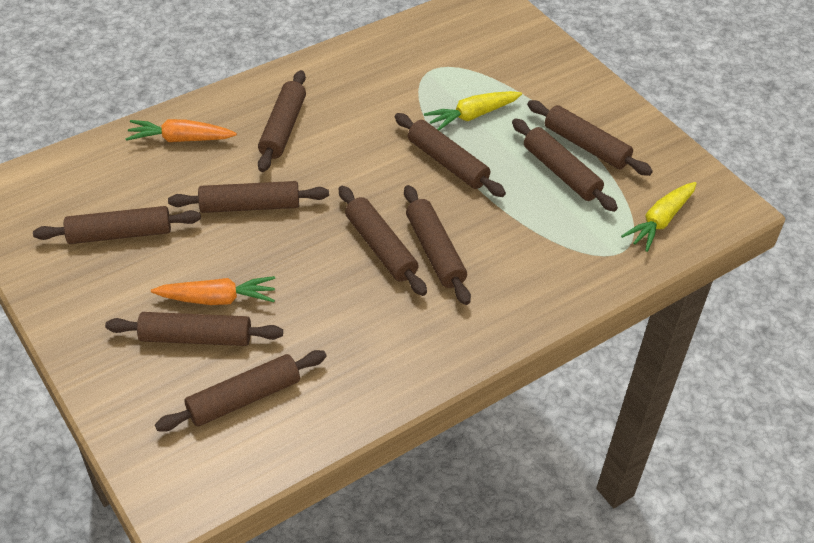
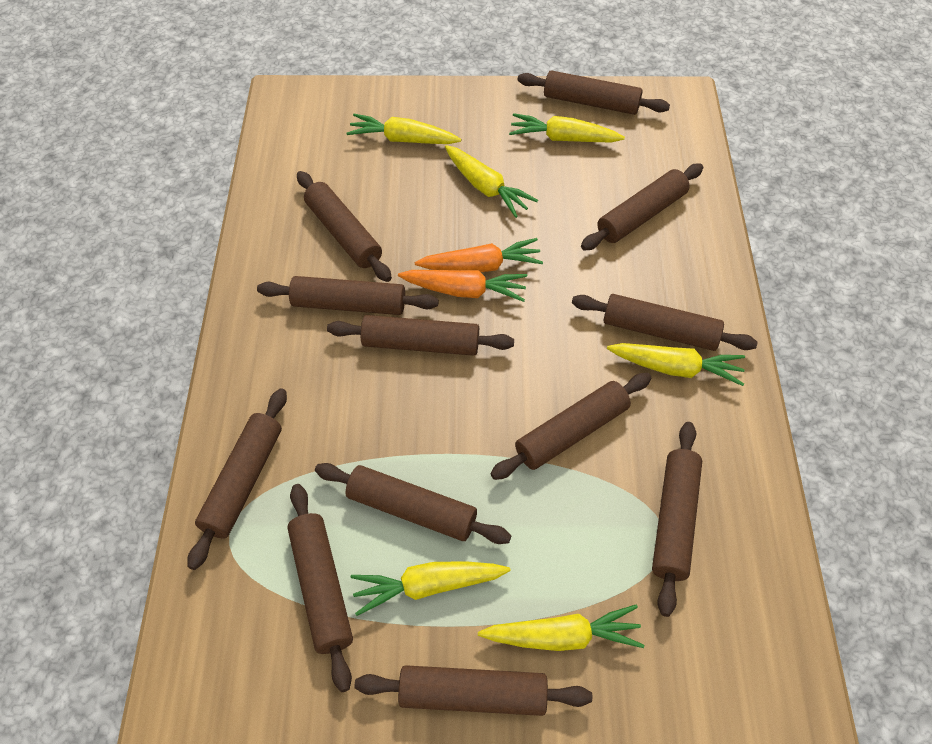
brown rolling pin: 10 -> 12
yellow carrot: 2 -> 6

